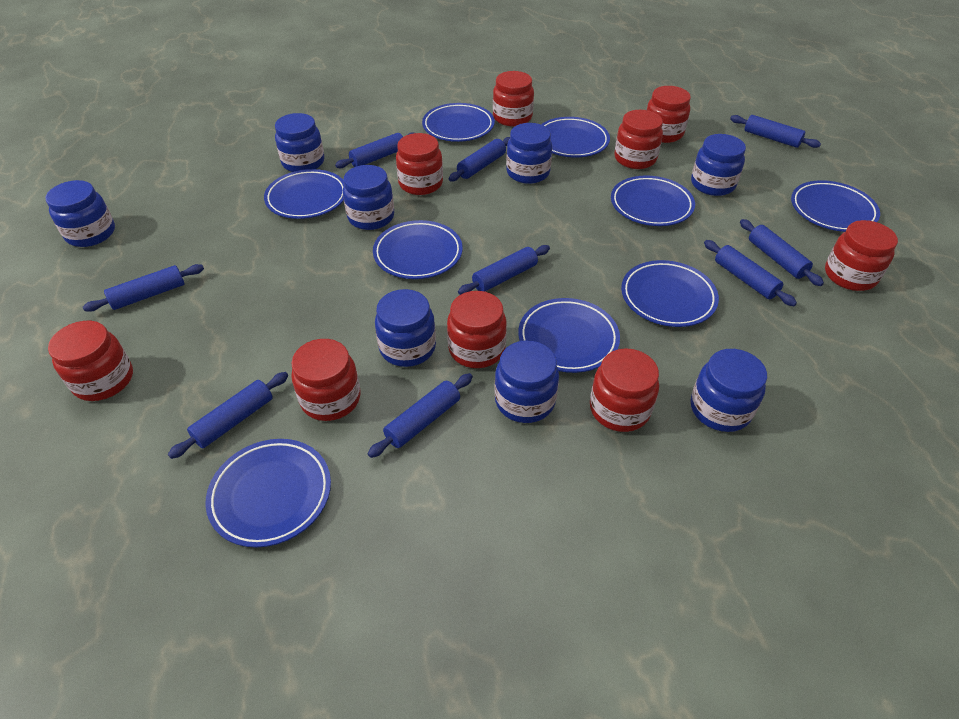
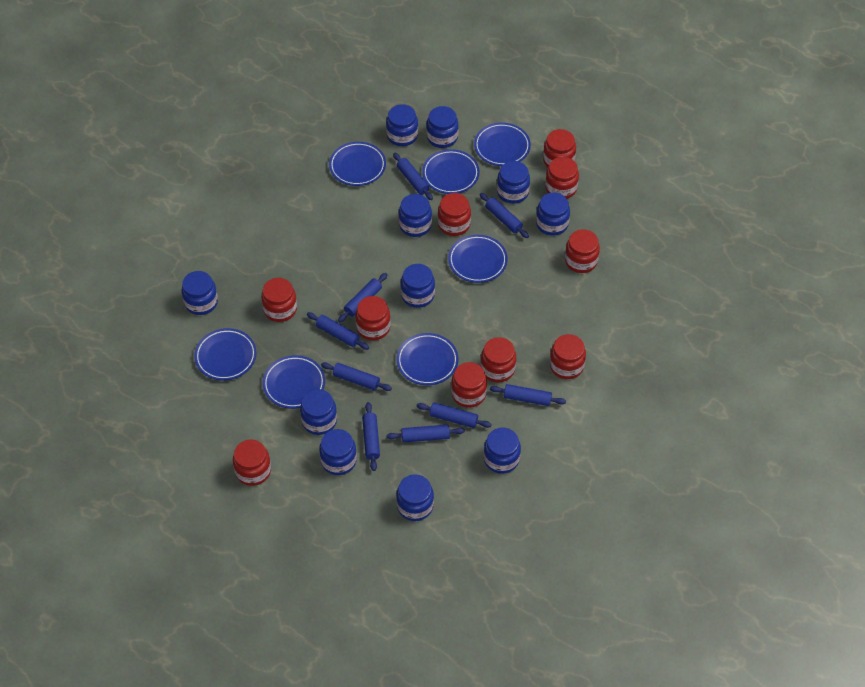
blue jar: 8 -> 11
blue plate: 9 -> 7
red jar: 9 -> 10

